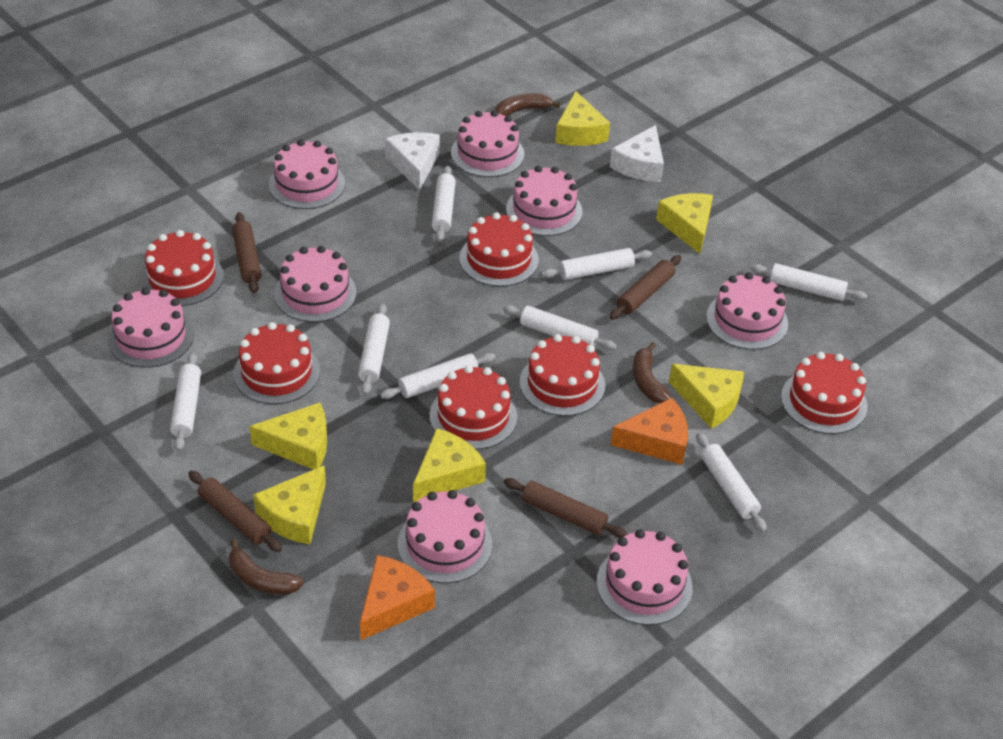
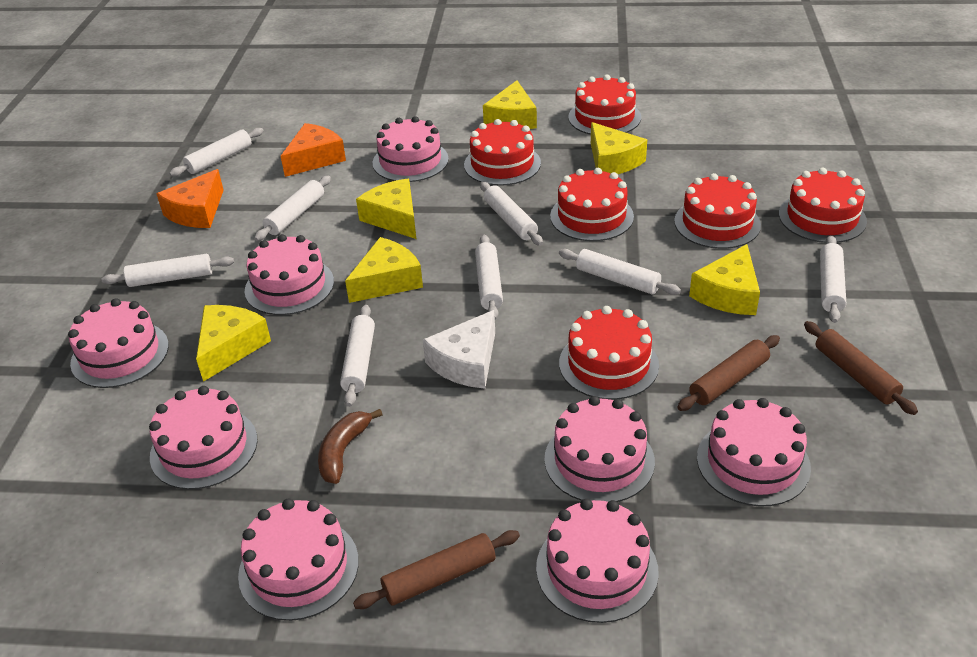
brown banana: 3 -> 1
brown rolling pin: 4 -> 3
white cheese: 2 -> 1

